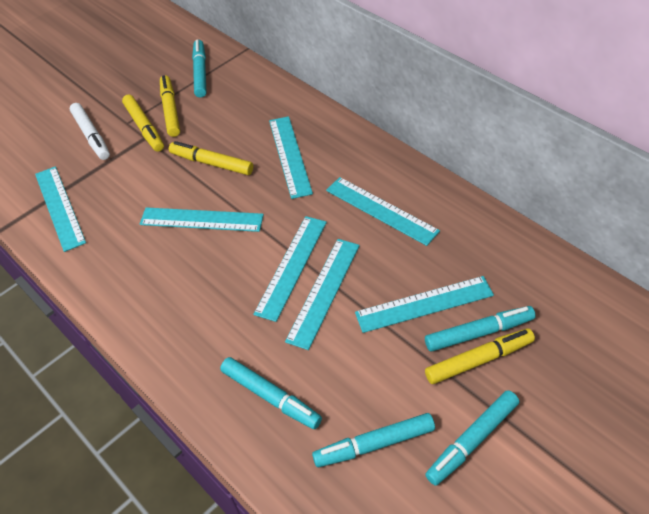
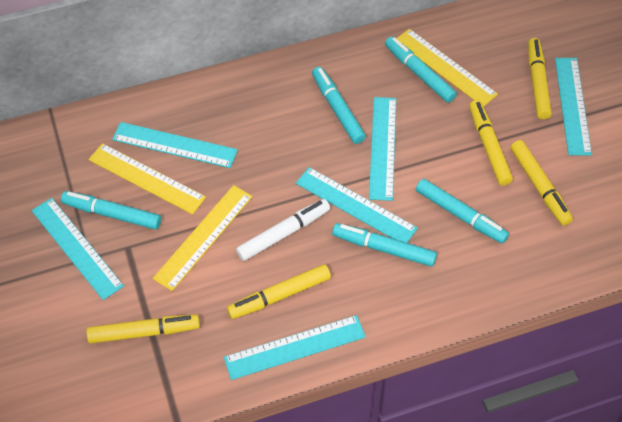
turquoise ruler: 7 -> 6
yellow marker: 4 -> 5
yellow ruler: 0 -> 3

